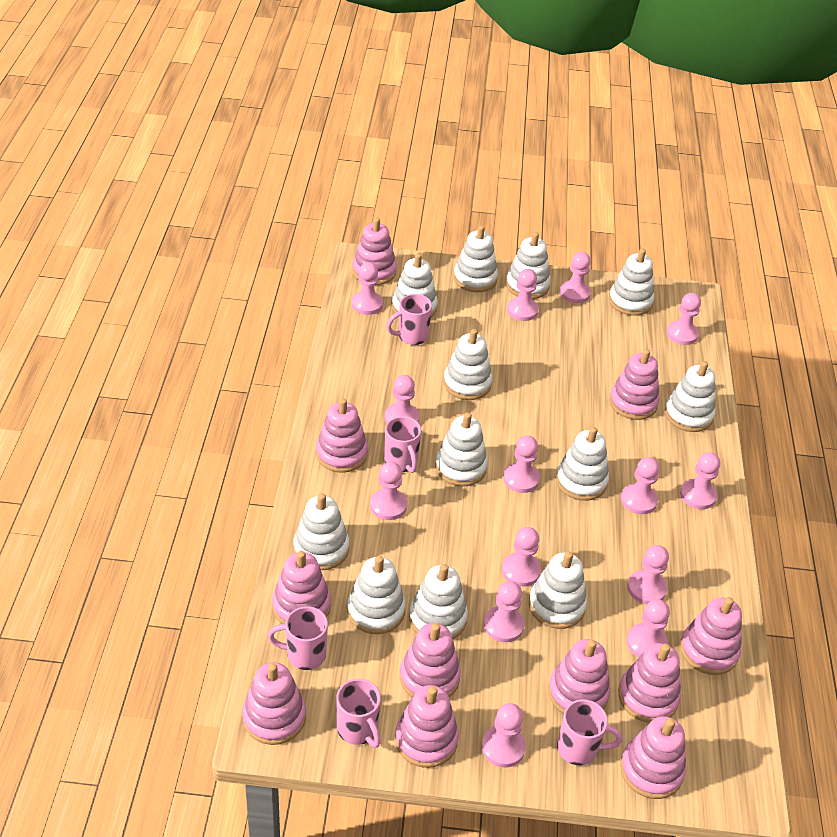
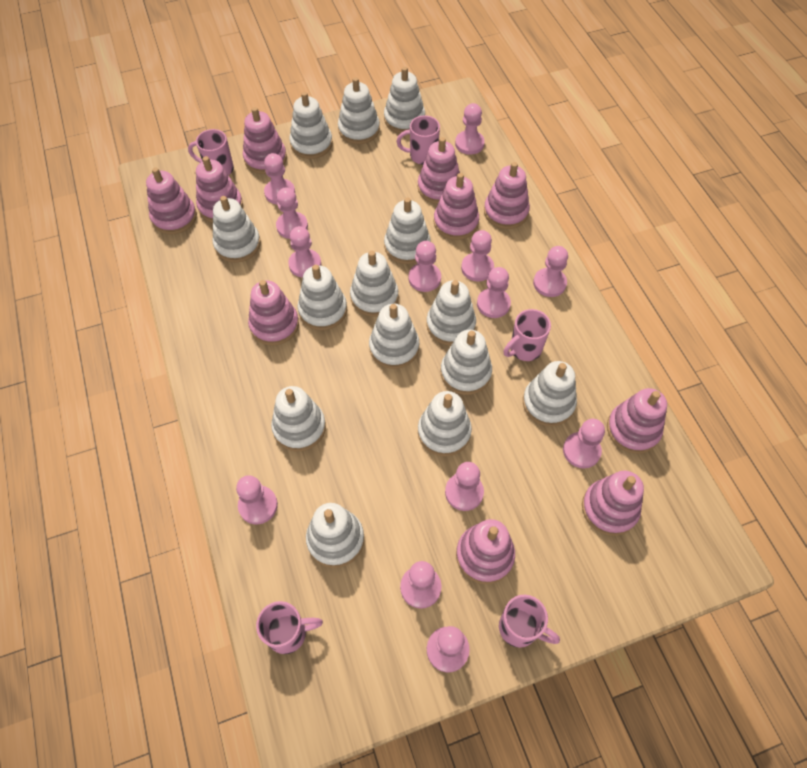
pink pawn: 14 -> 13
pink stacking toy: 11 -> 10
white stacking toy: 12 -> 14

